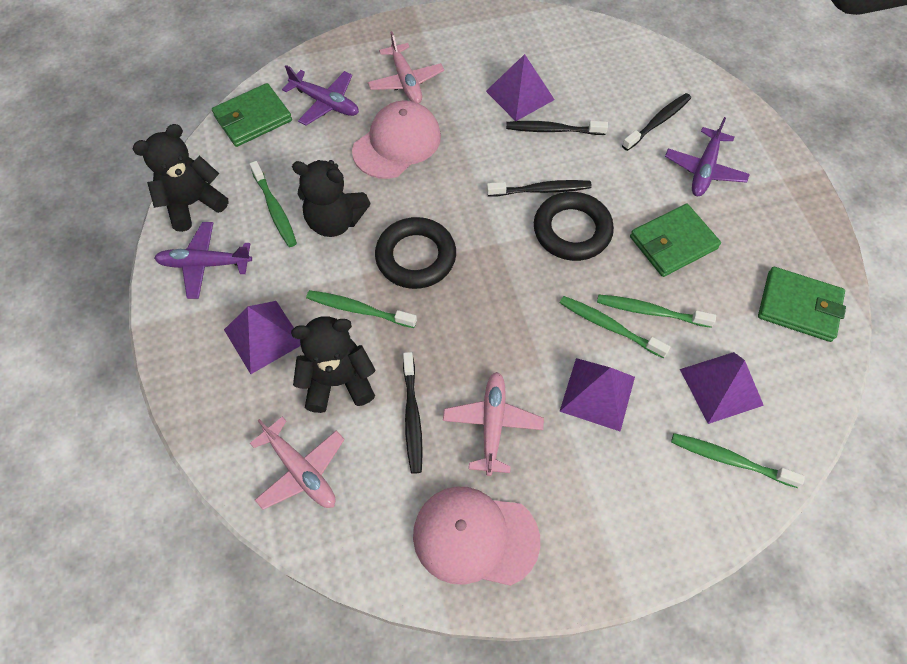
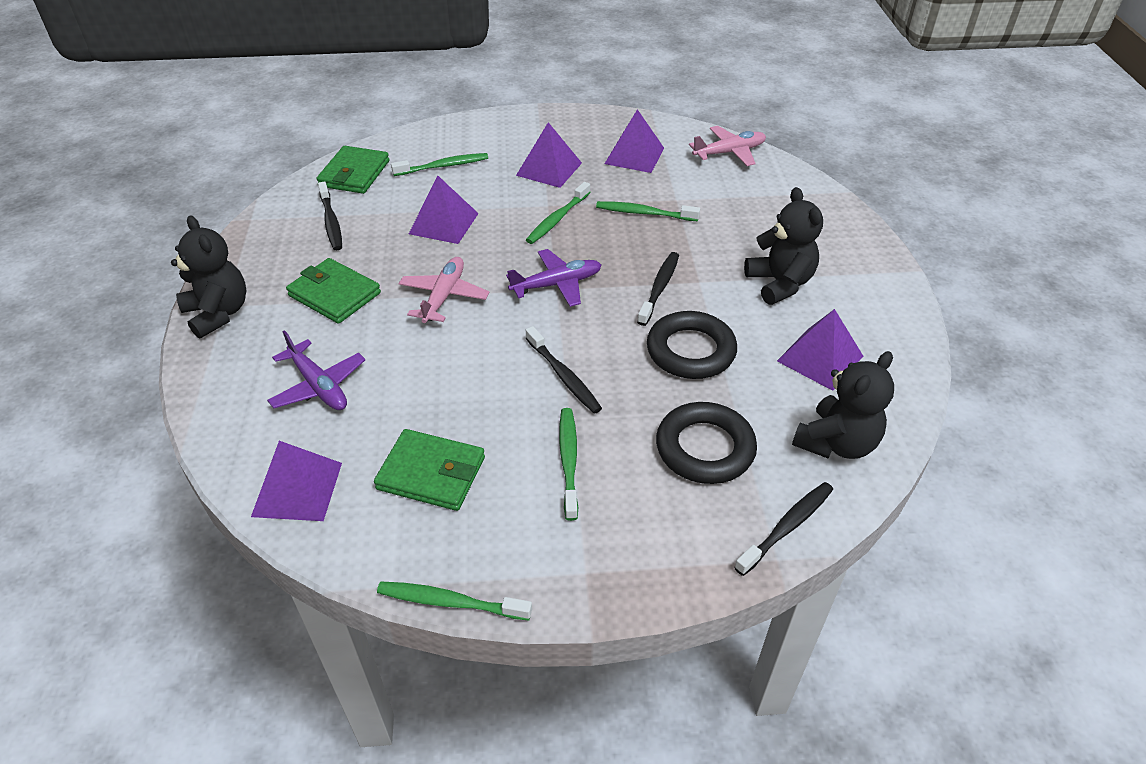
pink cap: 2 -> 0
pink plane: 3 -> 2
purple plane: 3 -> 2
purple pyramid: 4 -> 5

